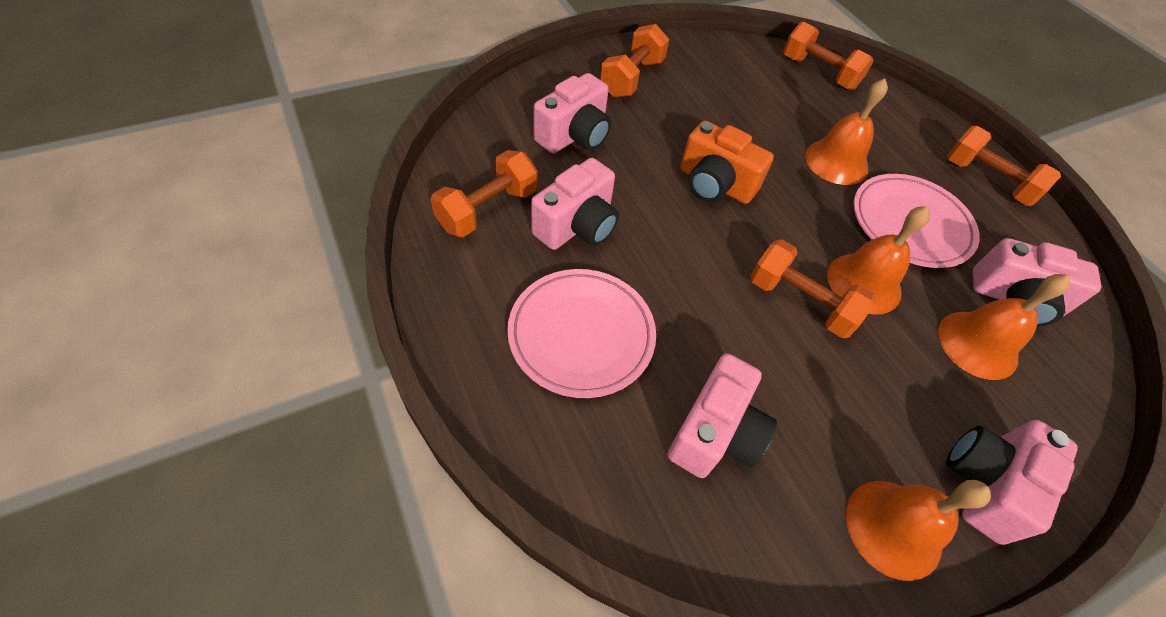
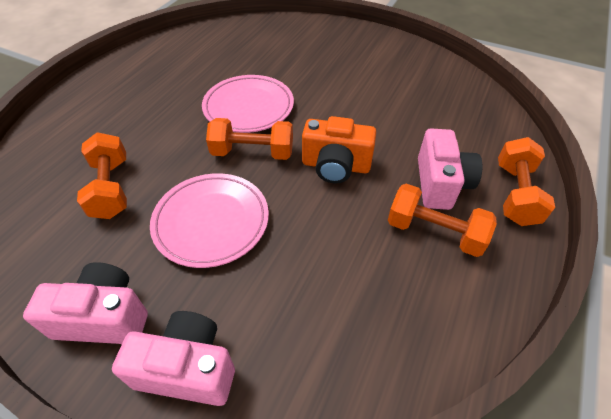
orange bell: 4 -> 0
orange dumbbell: 5 -> 4
pink camera: 5 -> 3

